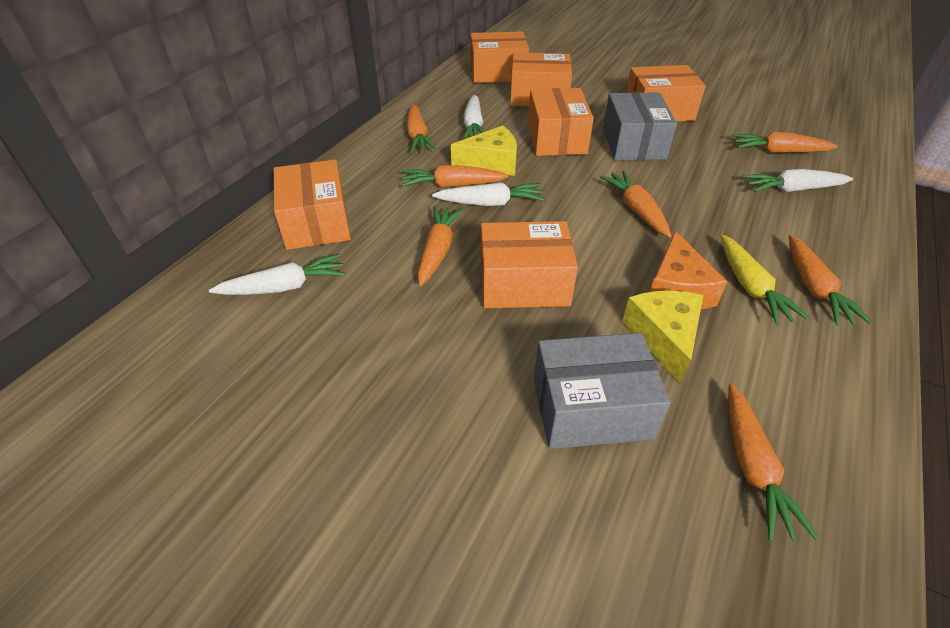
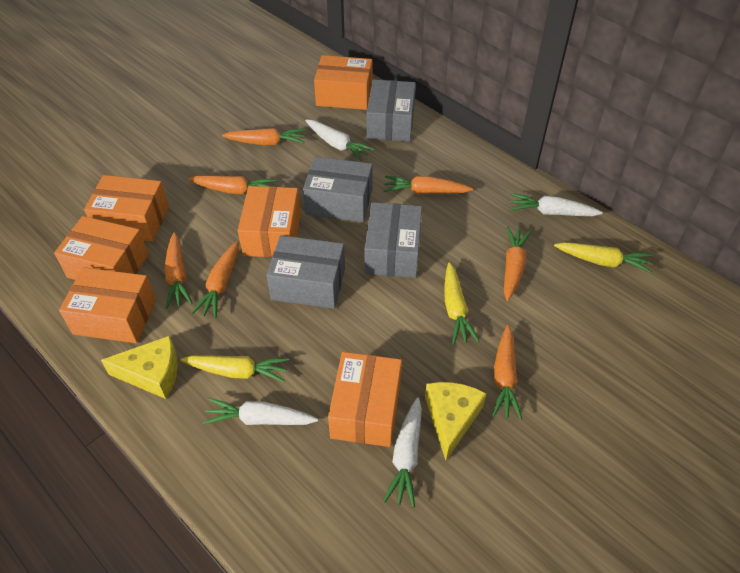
grey box: 2 -> 4
orange cheese: 1 -> 0
yellow carrot: 1 -> 3

